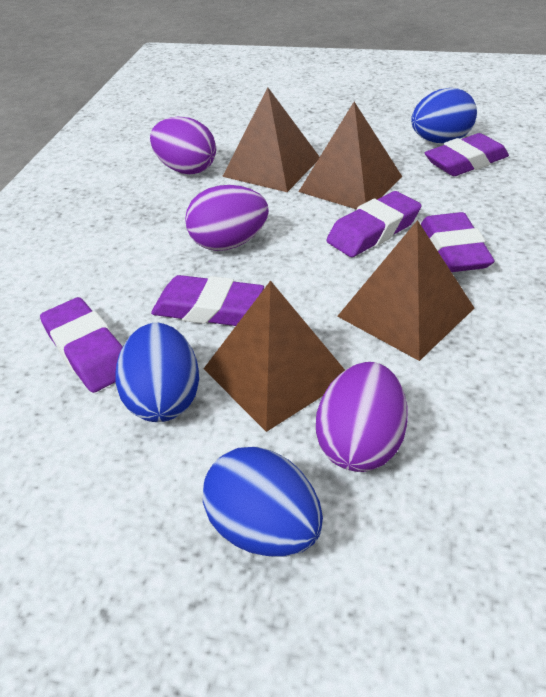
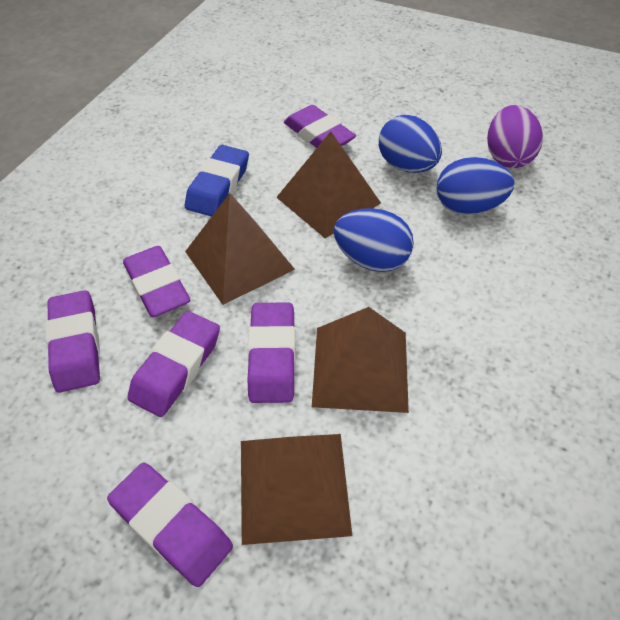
blue eraser: 0 -> 1
purple egg: 3 -> 1
purple eraser: 5 -> 6

